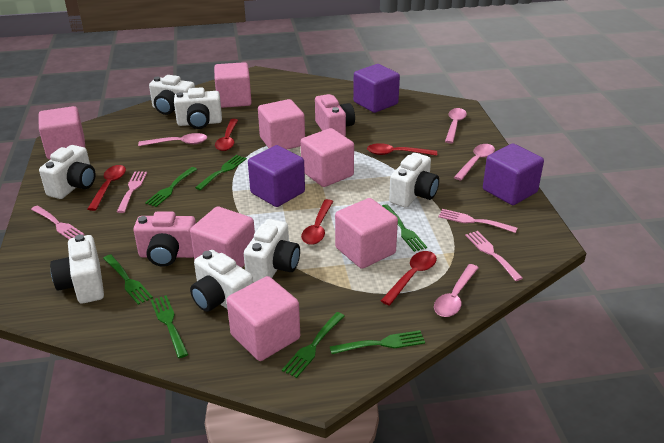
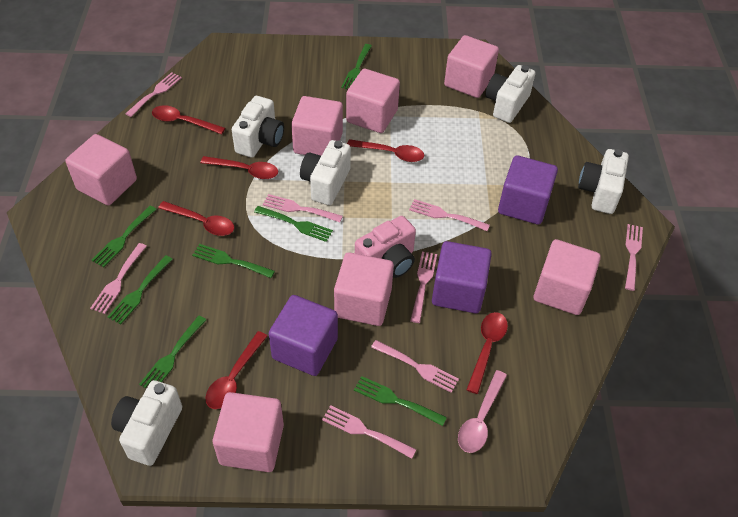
pink camera: 2 -> 1
pink fork: 4 -> 8
pink spoon: 4 -> 1
red spoon: 5 -> 6
white camera: 7 -> 5

